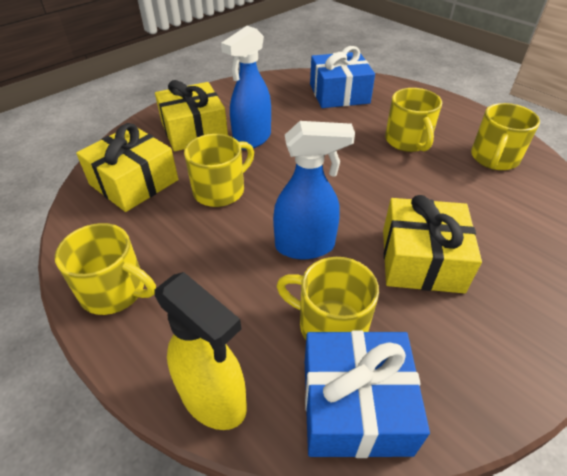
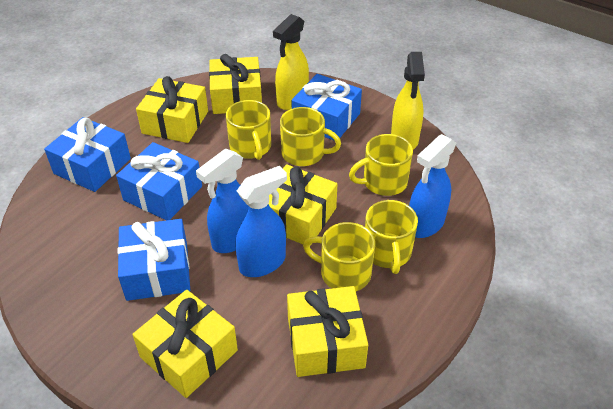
blue gift: 2 -> 4
blue spray bottle: 2 -> 3
yellow gift: 3 -> 5
yellow spray bottle: 1 -> 2

